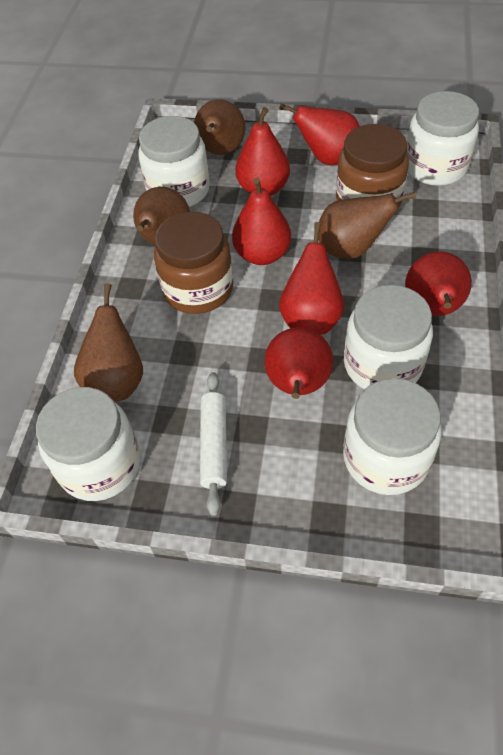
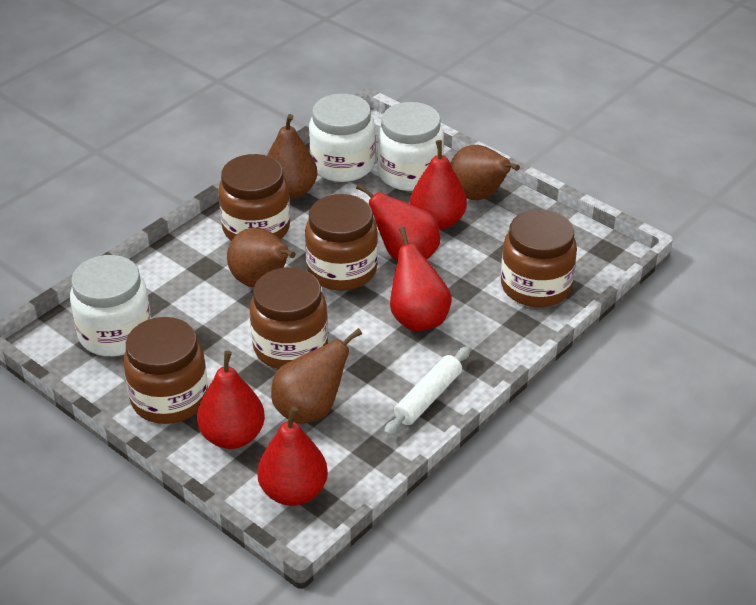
brown jar: 2 -> 5
red pear: 6 -> 5
white jar: 5 -> 3

